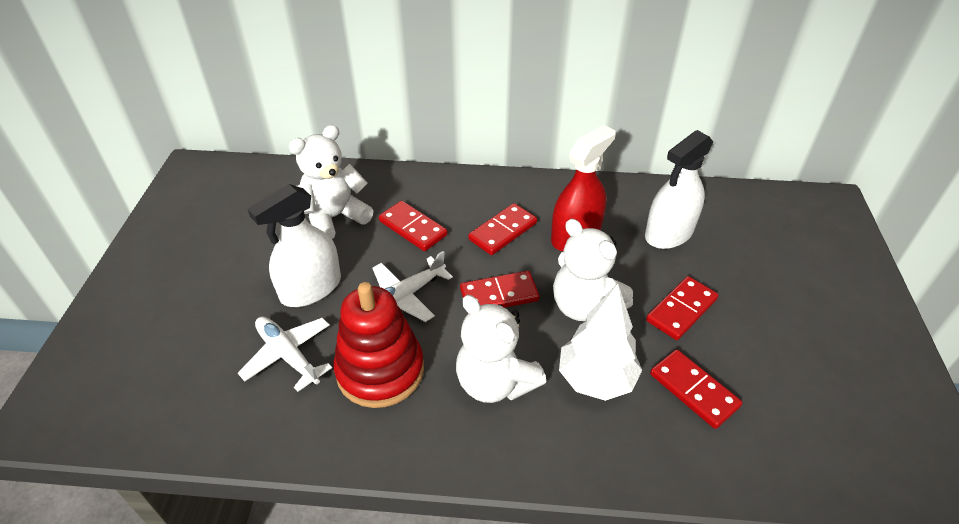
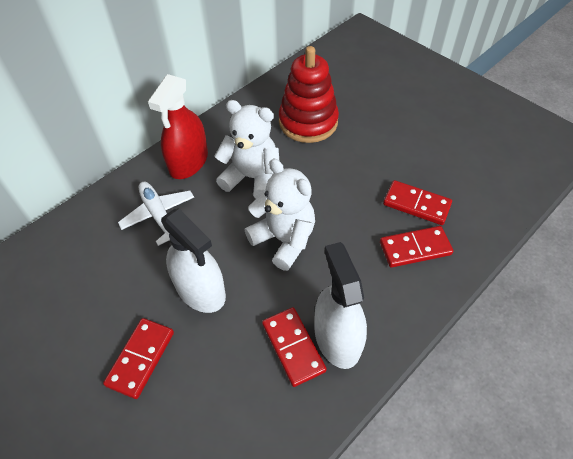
red domino: 5 -> 4
white plane: 2 -> 1
white teddy bear: 3 -> 2
white tree: 1 -> 0

